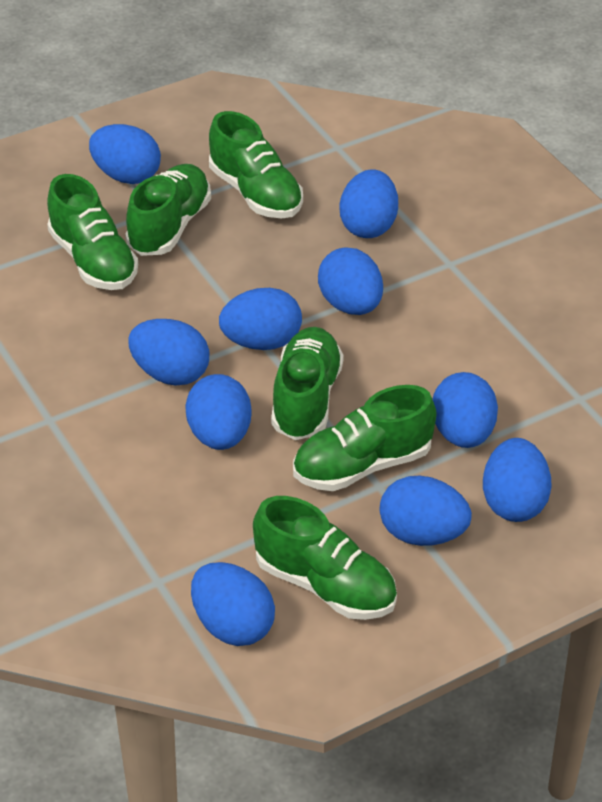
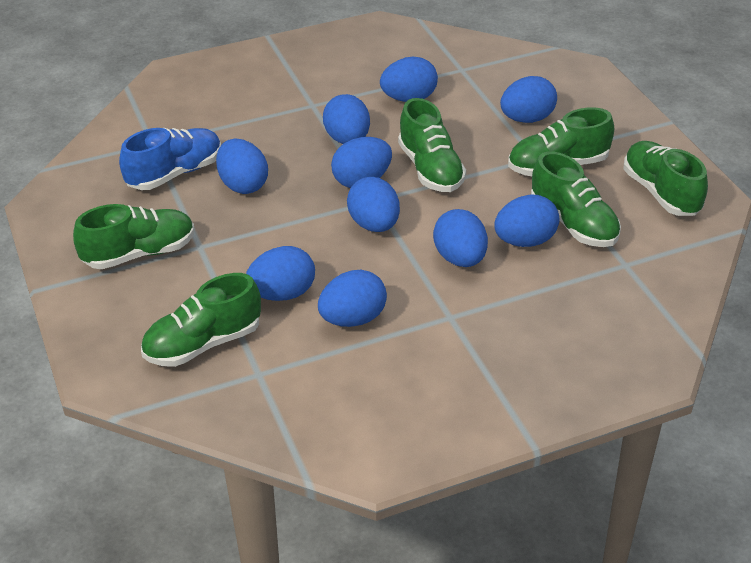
blue shoe: 0 -> 1

